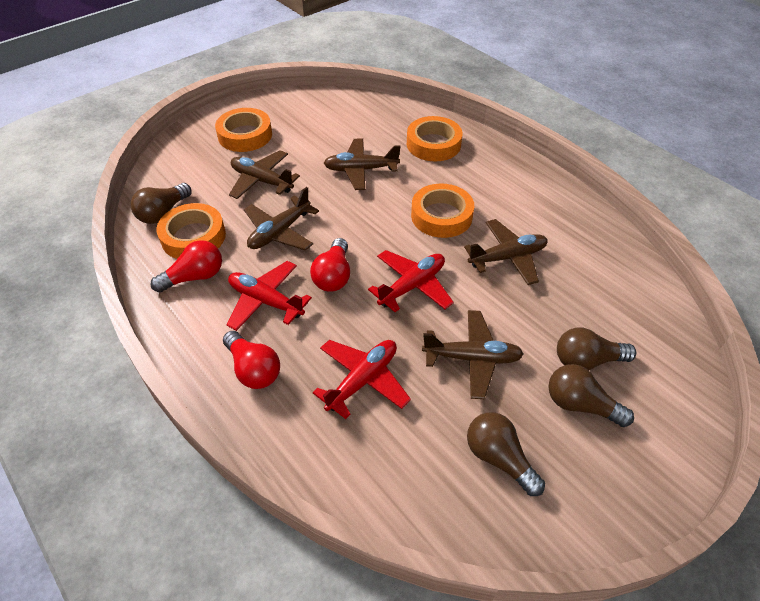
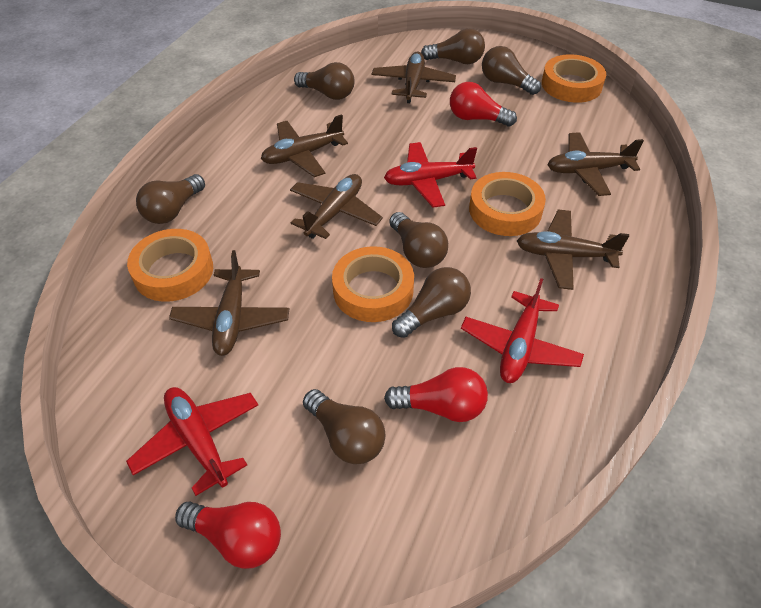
brown light bulb: 4 -> 7
brown plane: 5 -> 6

